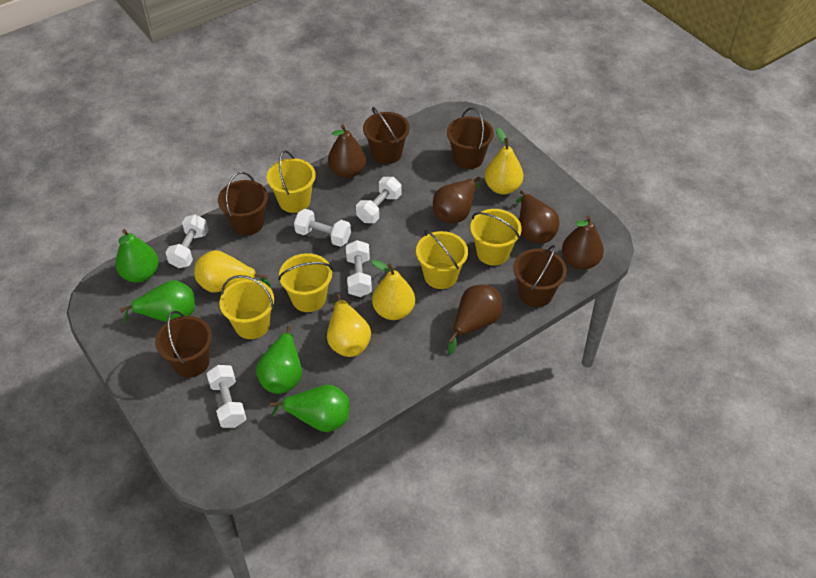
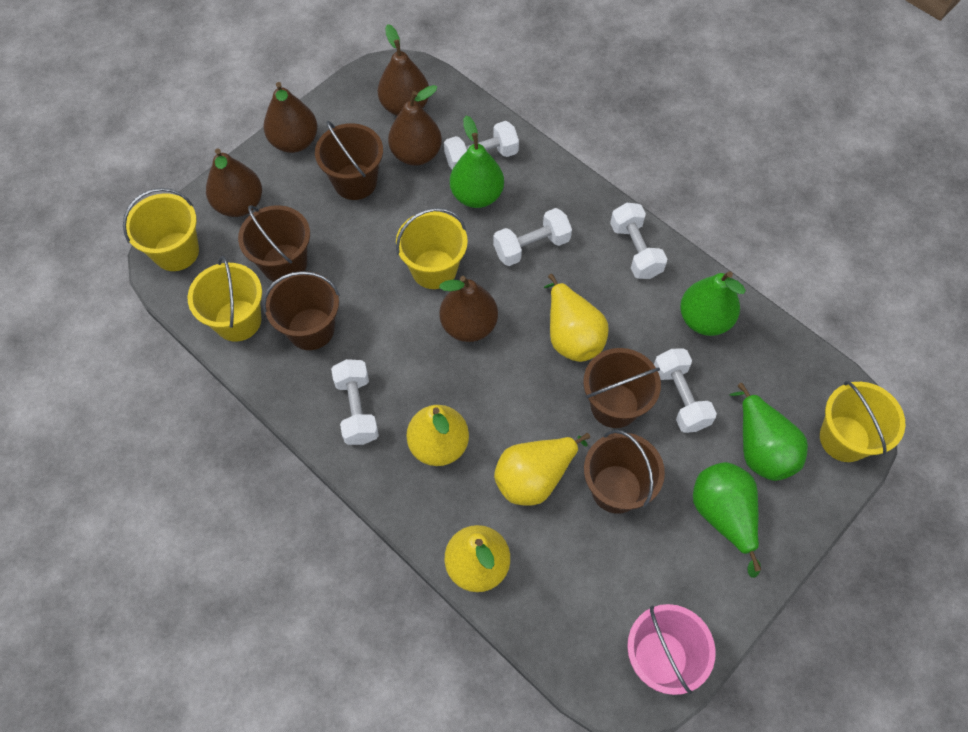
pink bucket: 0 -> 1
yellow bucket: 5 -> 4

